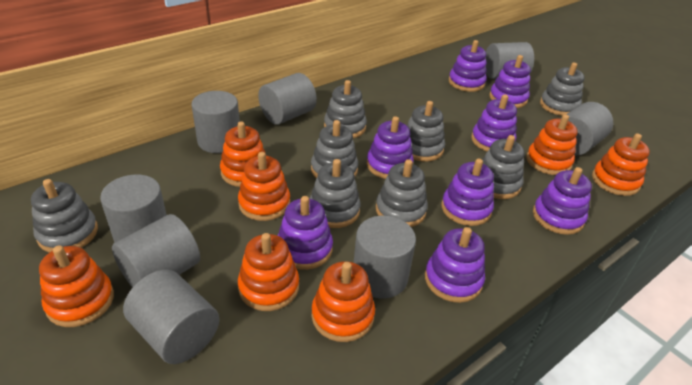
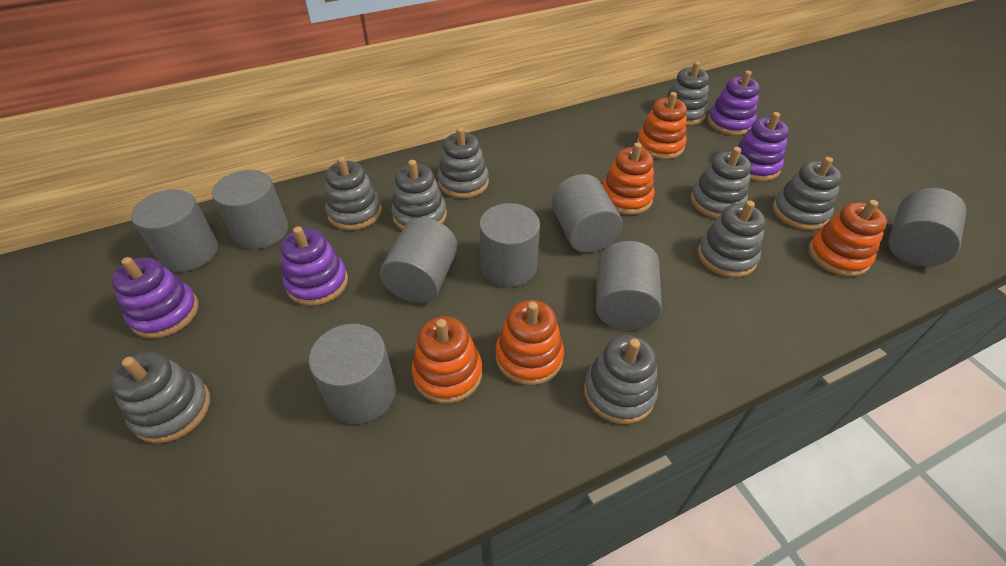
grey stacking toy: 8 -> 9
orange stacking toy: 7 -> 5
purple stacking toy: 8 -> 4

